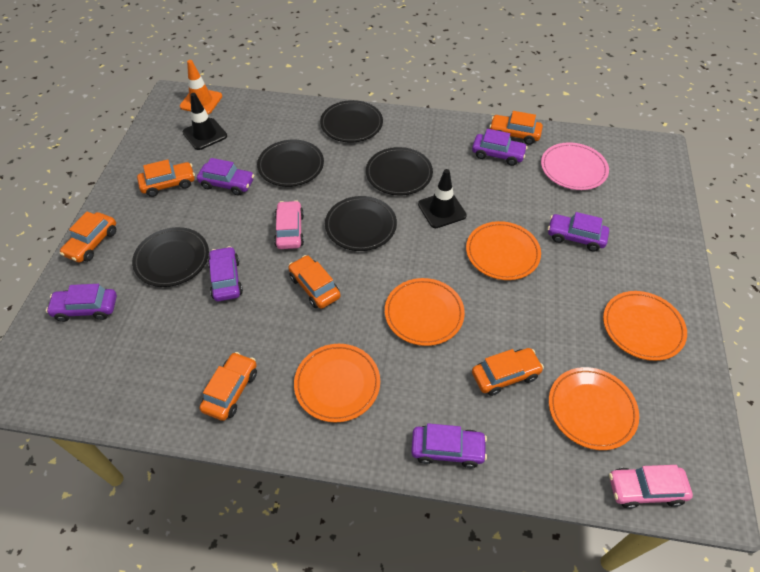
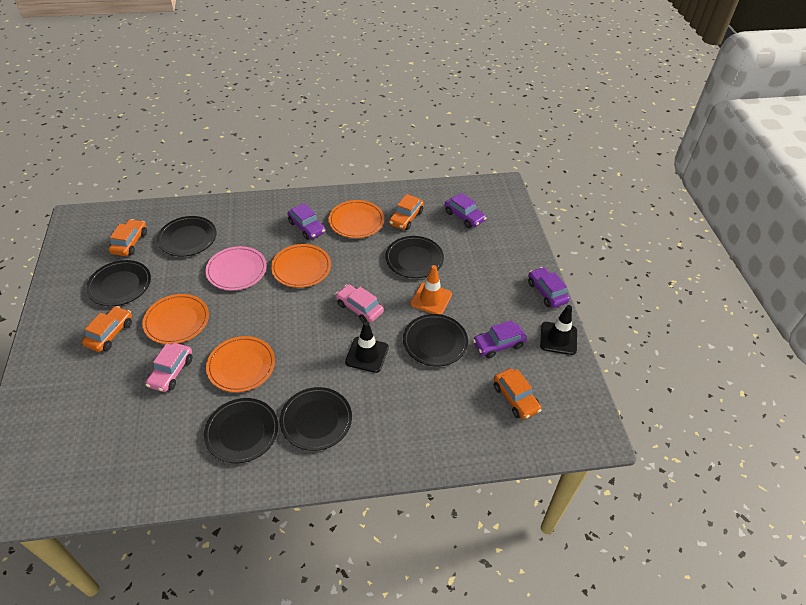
black plate: 5 -> 6
orange car: 6 -> 4
orange plate: 5 -> 4
purple car: 6 -> 4

